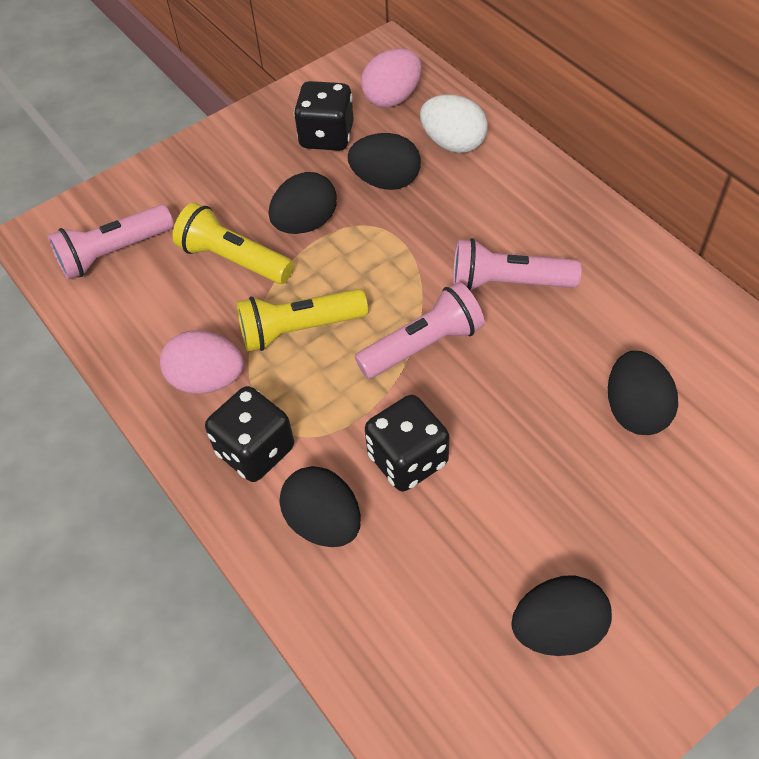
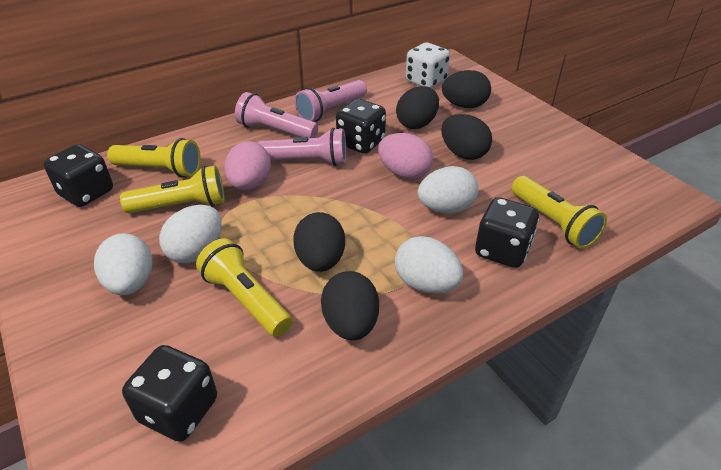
black dice: 3 -> 4
white dice: 0 -> 1
white egg: 1 -> 4
yellow flashlight: 2 -> 4

